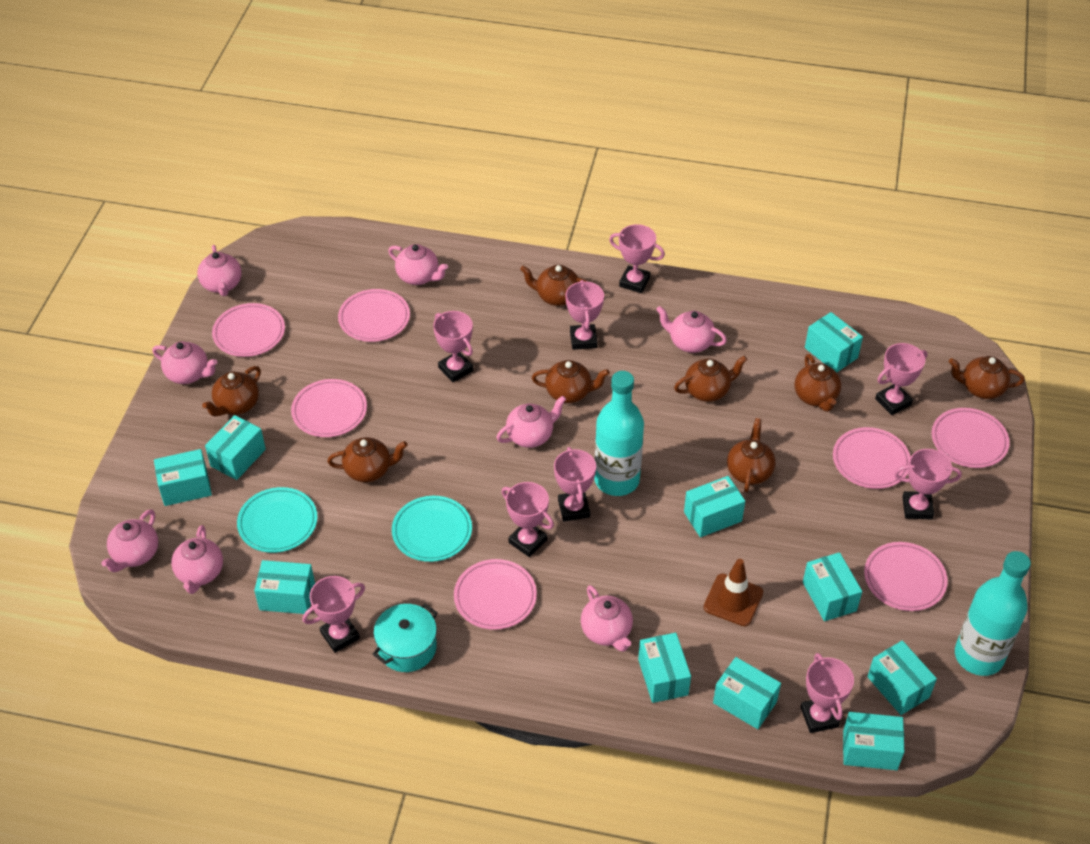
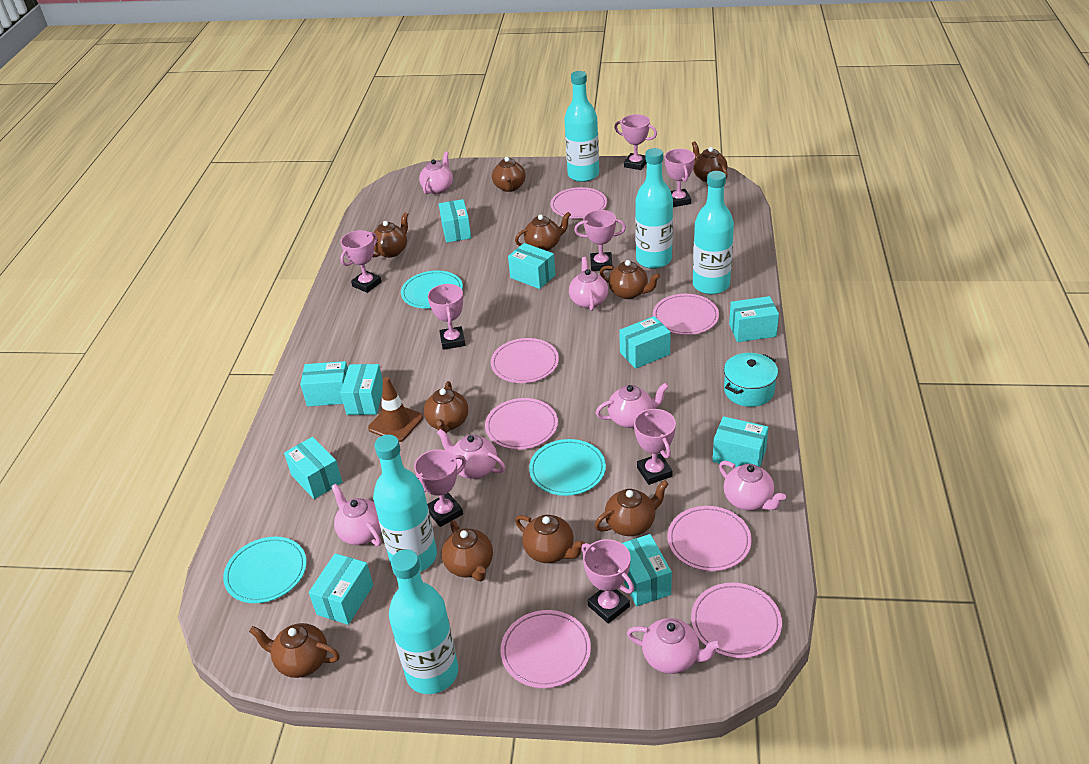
brown teapot: 8 -> 10
pink teapot: 8 -> 7
pink trophy: 9 -> 8
turquoise bottle: 2 -> 5
turquoise plate: 2 -> 3

